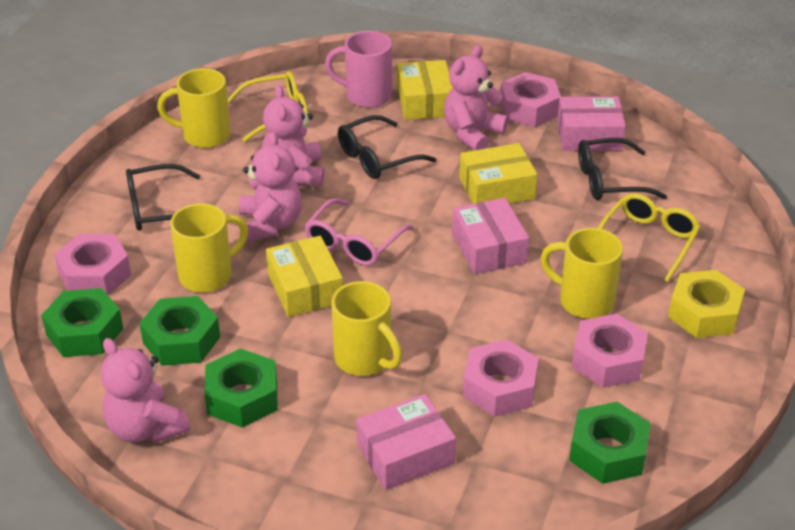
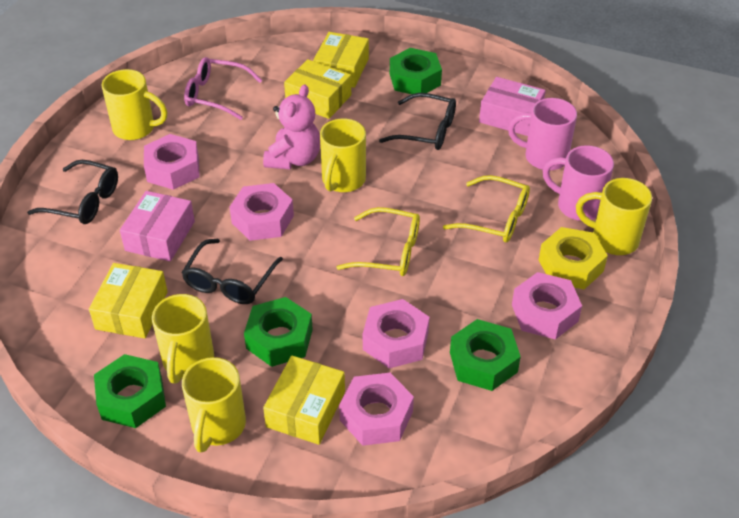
pink box: 3 -> 2
pink mug: 1 -> 2
pink nut: 4 -> 5
pink teddy bear: 4 -> 1
yellow box: 3 -> 4
yellow mug: 4 -> 5

